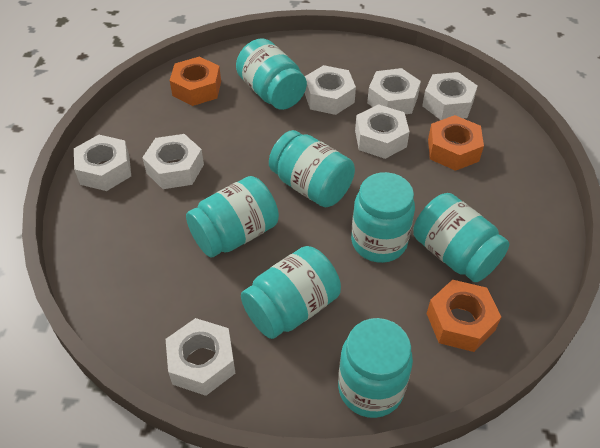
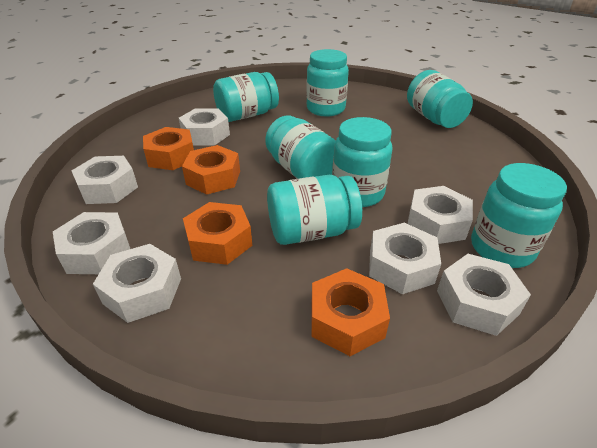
orange nut: 3 -> 4

